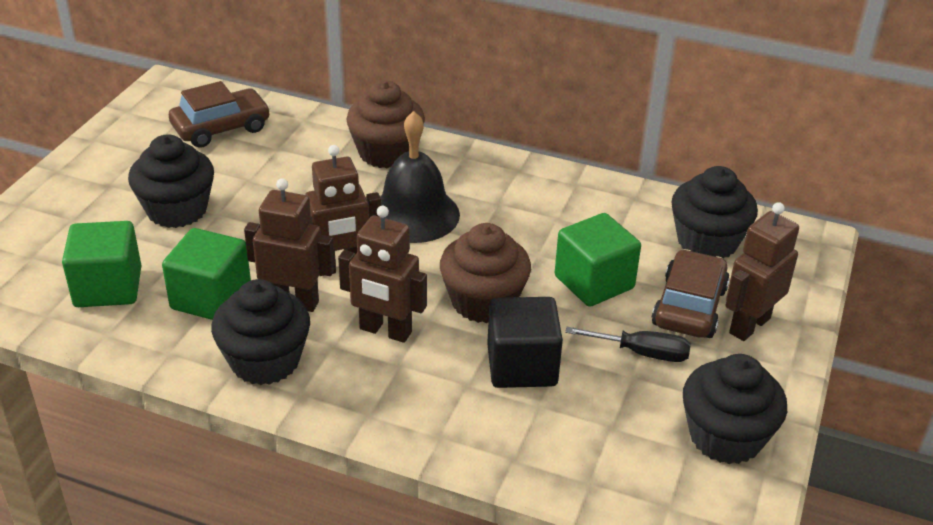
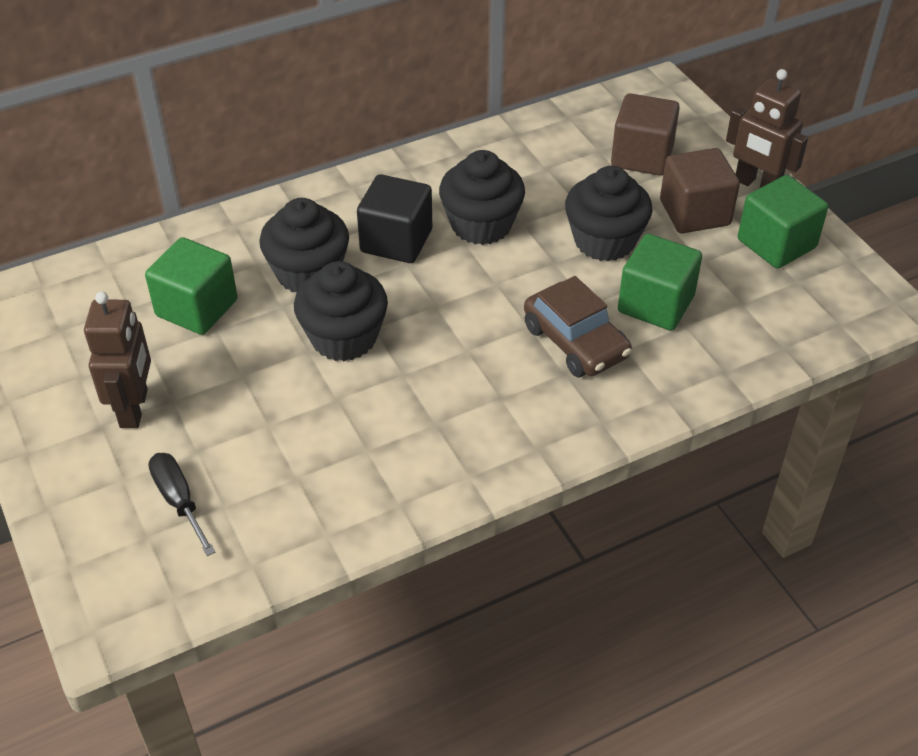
black bell: 1 -> 0
brown car: 2 -> 1
brown cube: 0 -> 2
brown cupcake: 2 -> 0
brown robot: 4 -> 2

